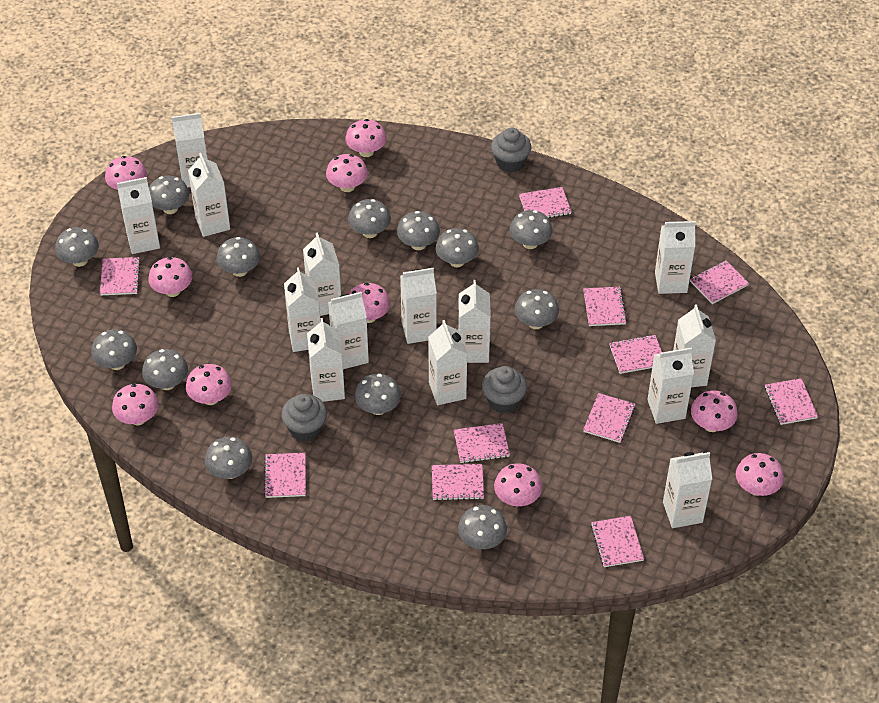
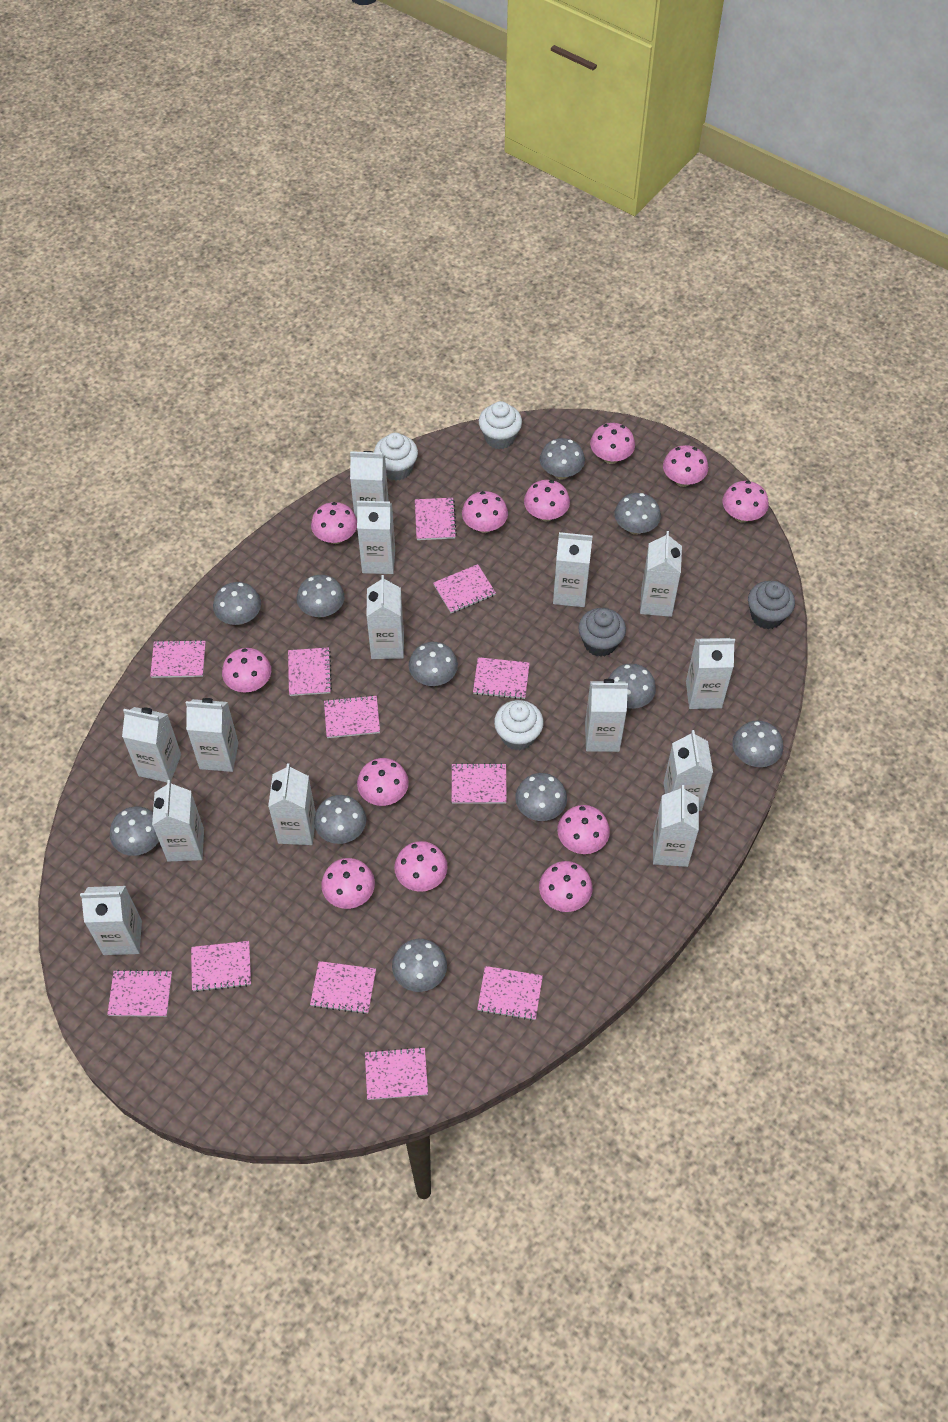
grey cupcake: 3 -> 2
grey mushroom: 13 -> 11
pink mushroom: 10 -> 12
pink notebook: 11 -> 12
white cupcake: 0 -> 3

